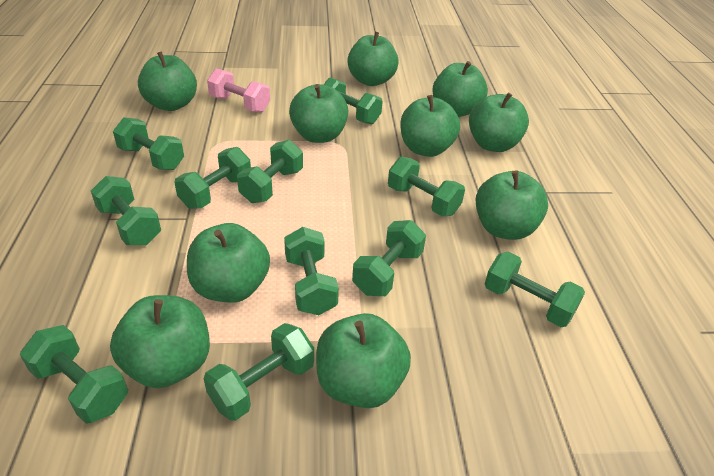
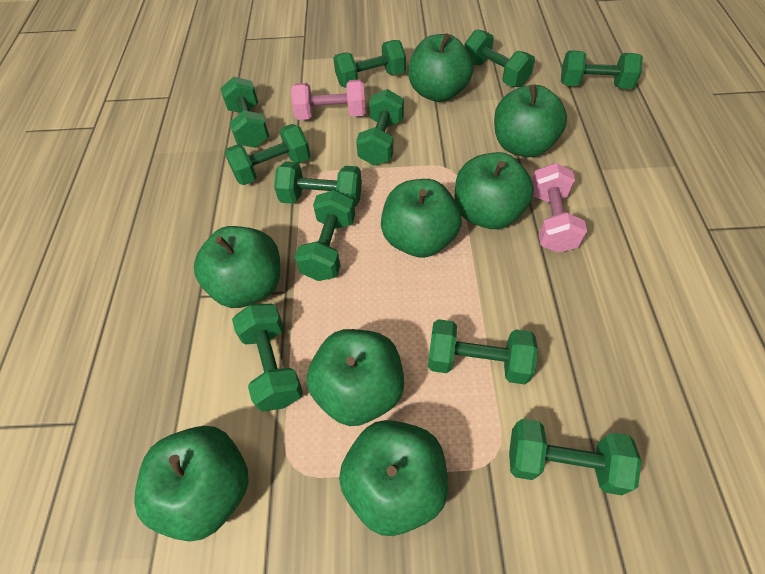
green apple: 10 -> 8
pink dumbbell: 1 -> 2

